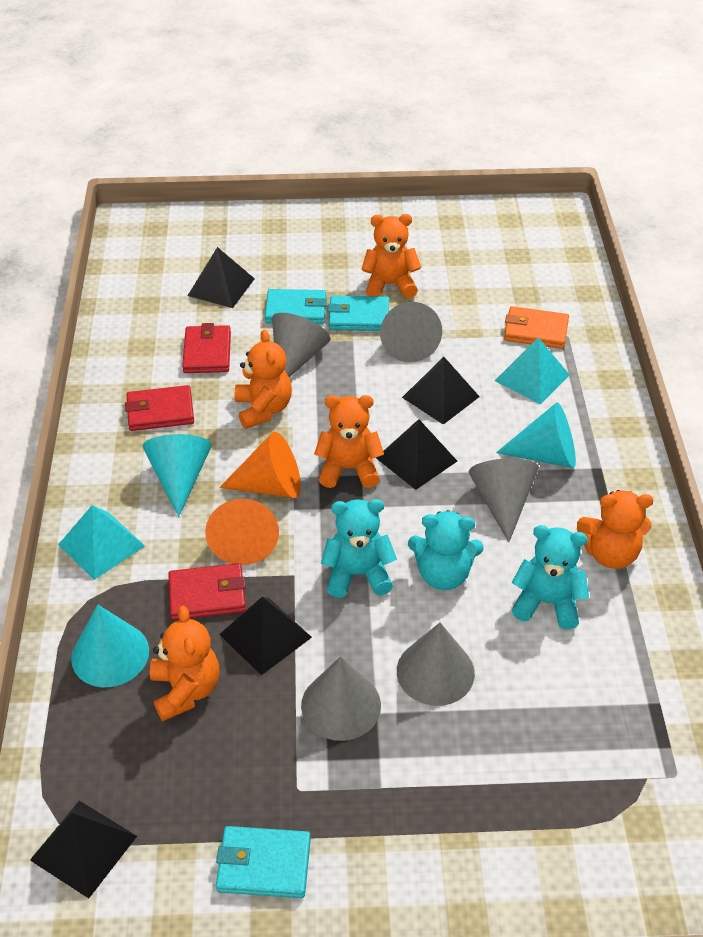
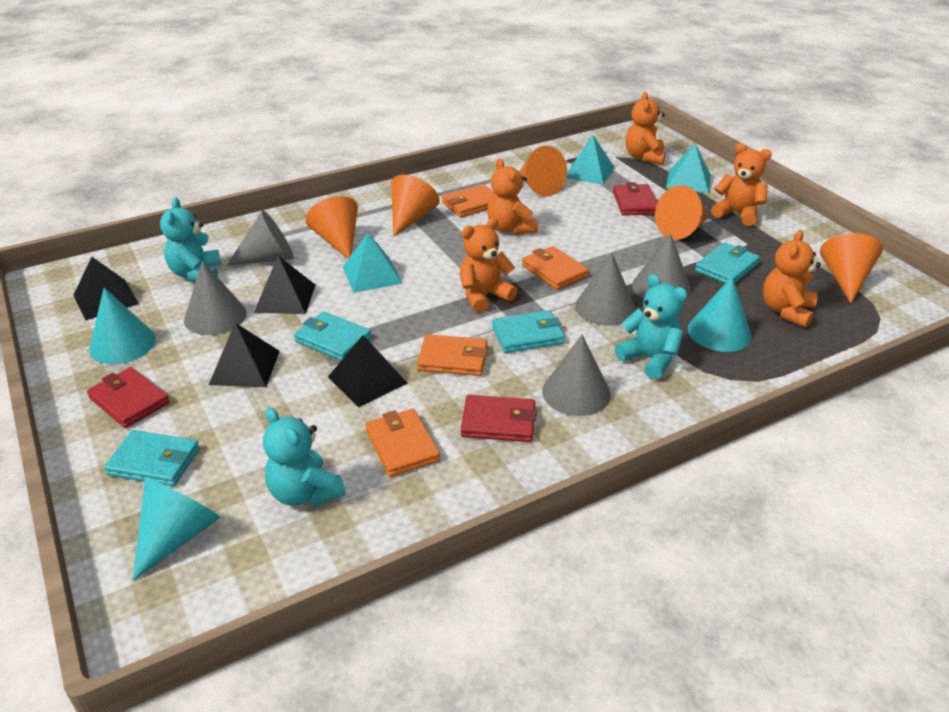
black pyramid: 5 -> 4
orange cone: 2 -> 5
orange wallet: 1 -> 4
turquoise pyramid: 2 -> 3
turquoise wallet: 3 -> 4

